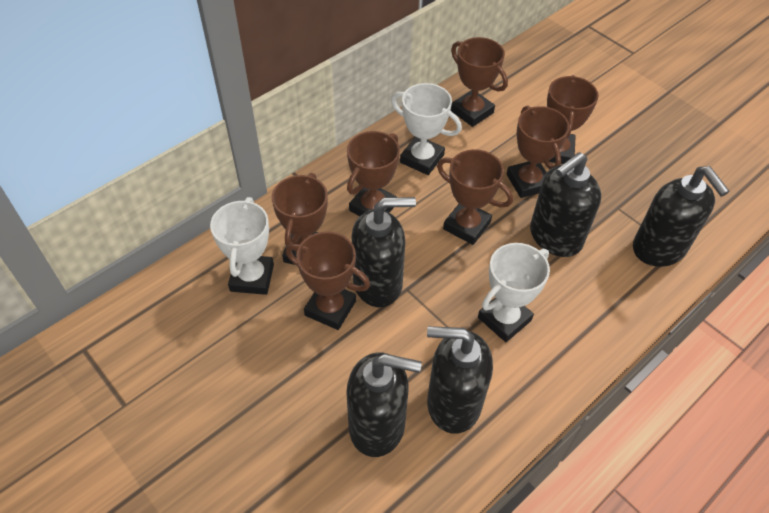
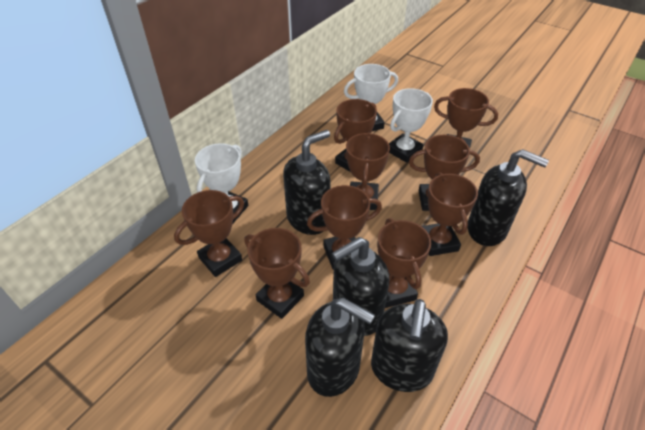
brown trophy: 7 -> 9

